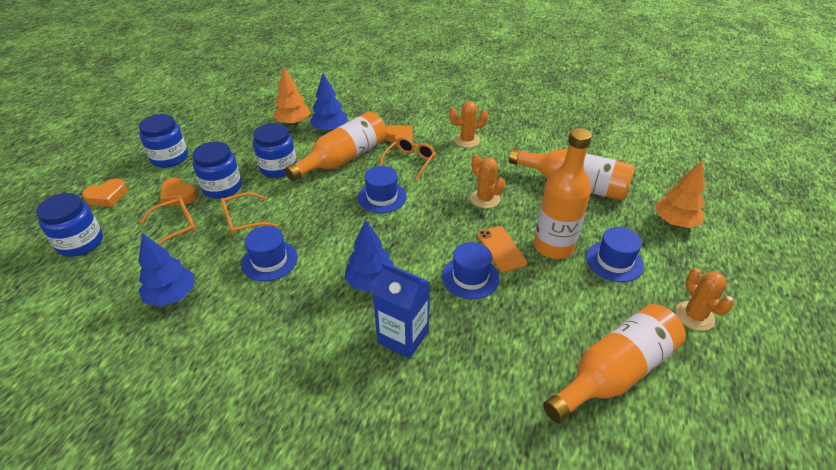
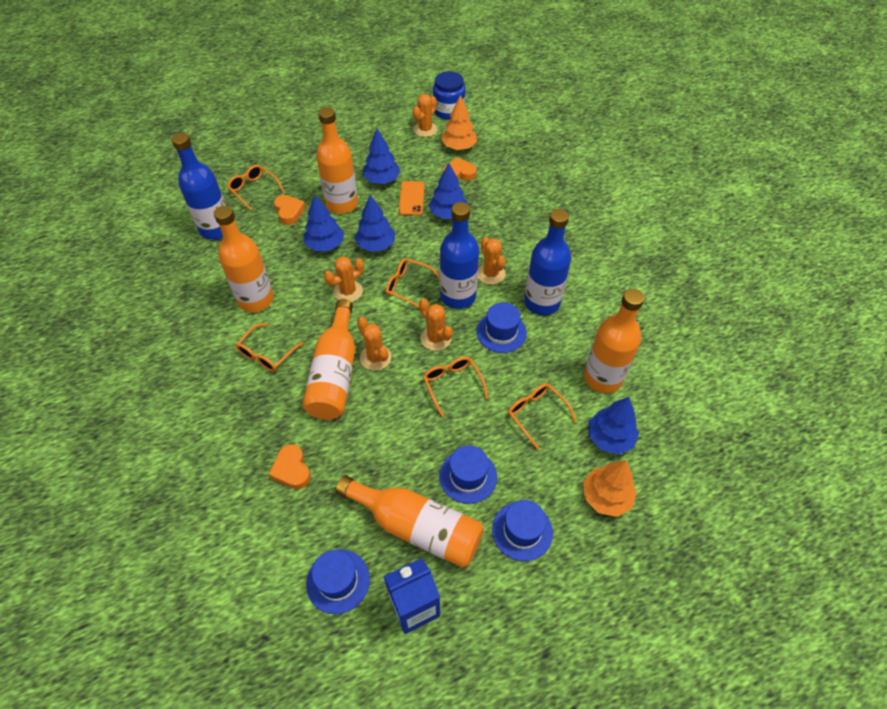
blue bottle: 0 -> 3
blue jar: 4 -> 1
blue tree: 3 -> 5
orange bottle: 4 -> 5
orange cactus: 3 -> 5
orange glasses: 3 -> 5

